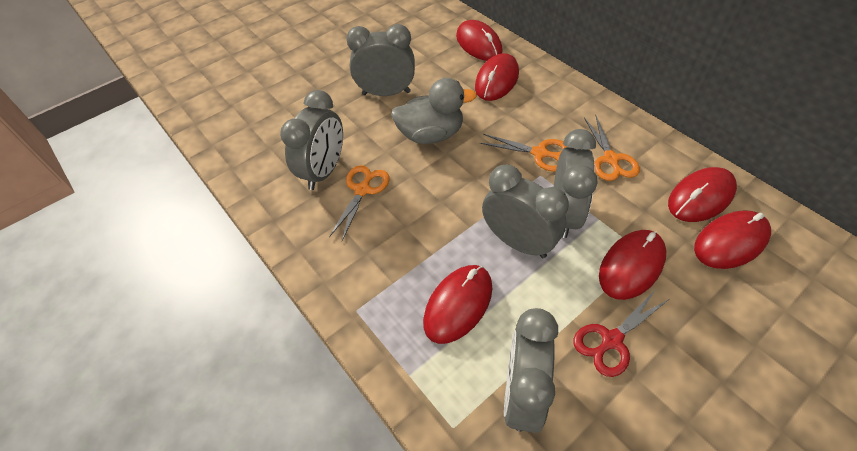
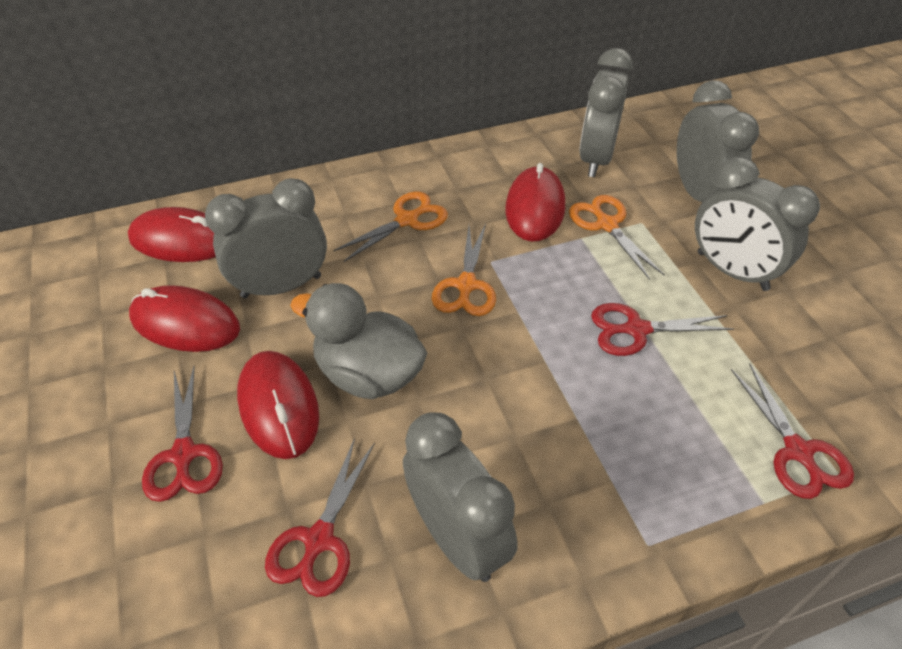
red mouse: 6 -> 4
red scissors: 1 -> 4

